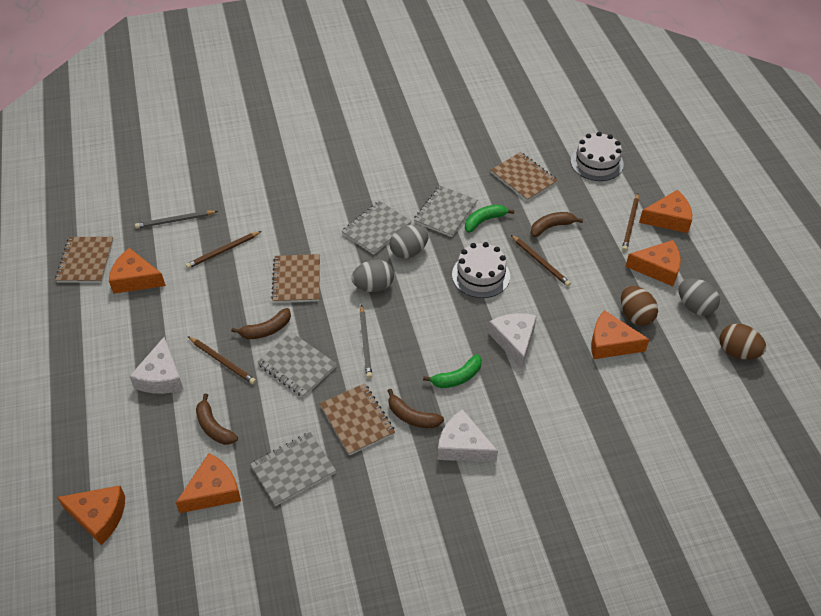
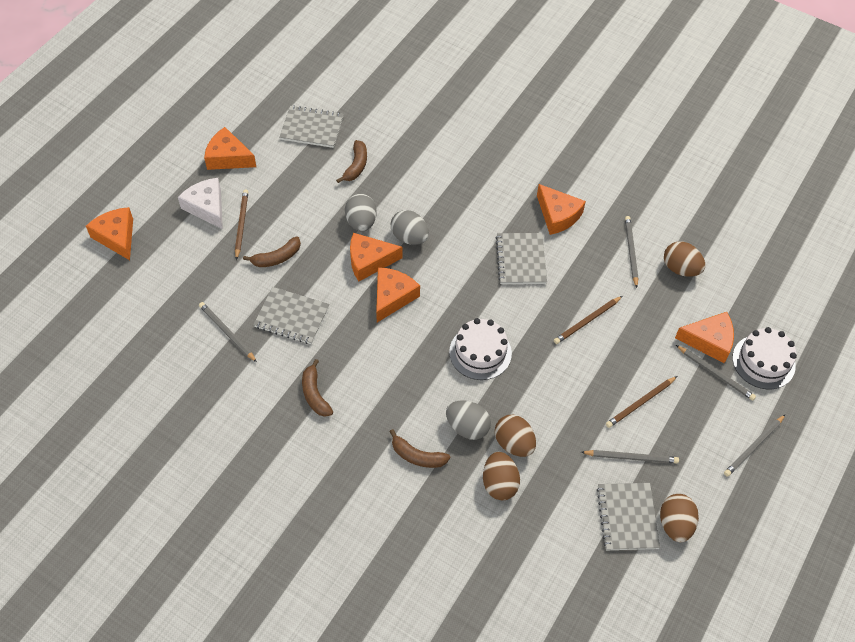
brown egg: 2 -> 4
brown notebook: 4 -> 0
brown pencil: 4 -> 3
green banana: 2 -> 0
grey pencil: 2 -> 5
white cheese: 3 -> 1

